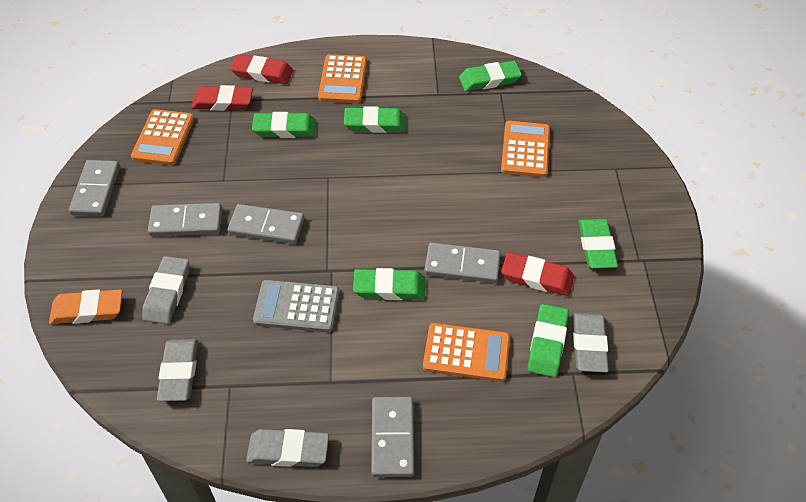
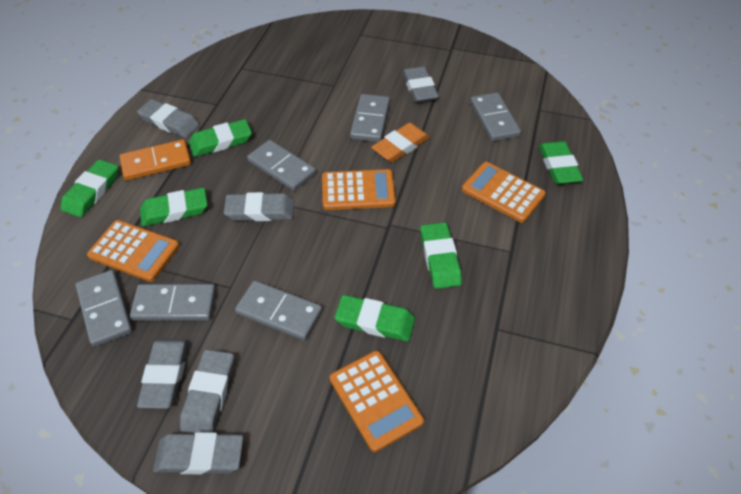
grey calculator: 1 -> 0
grey domino: 5 -> 6
grey eraser: 4 -> 6
orange domino: 0 -> 1
red eraser: 3 -> 0

